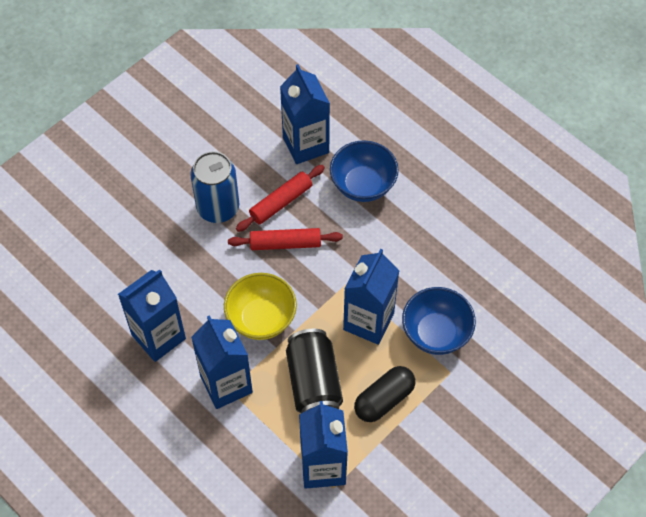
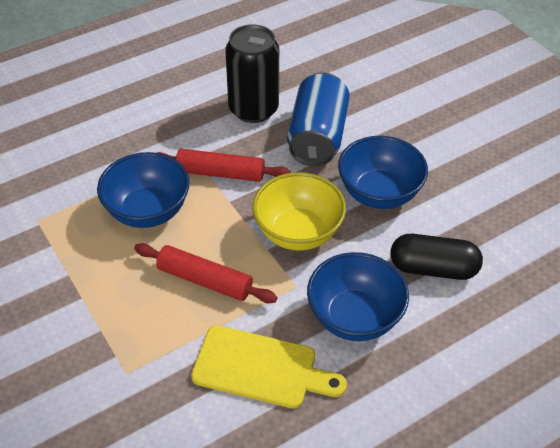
blue bowl: 2 -> 3
blue carton: 5 -> 0
yellow cutting board: 0 -> 1

